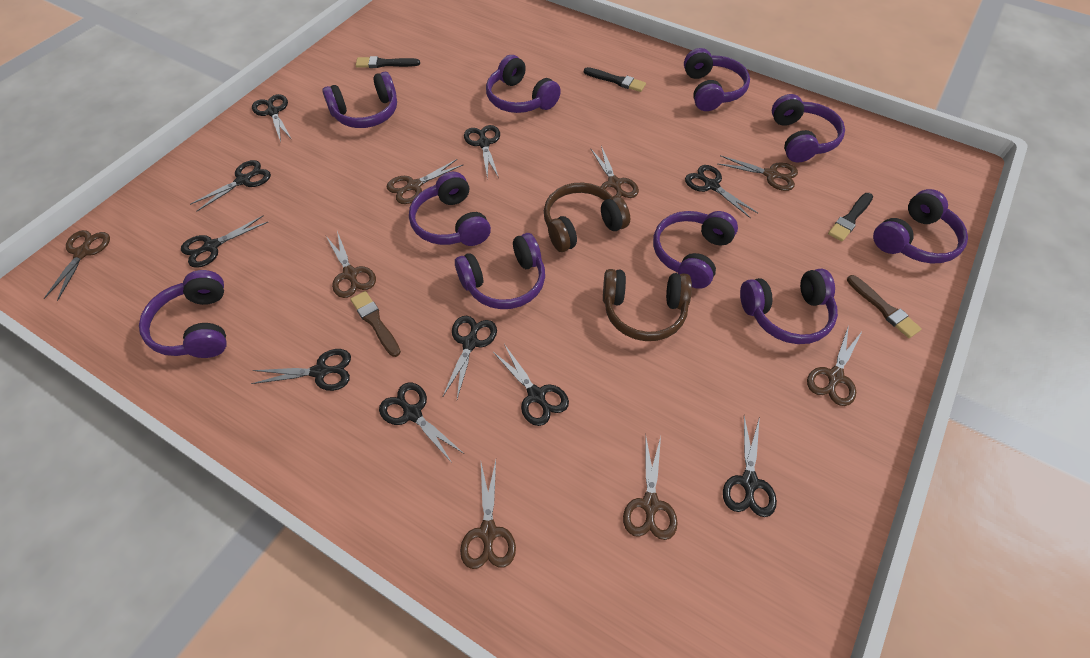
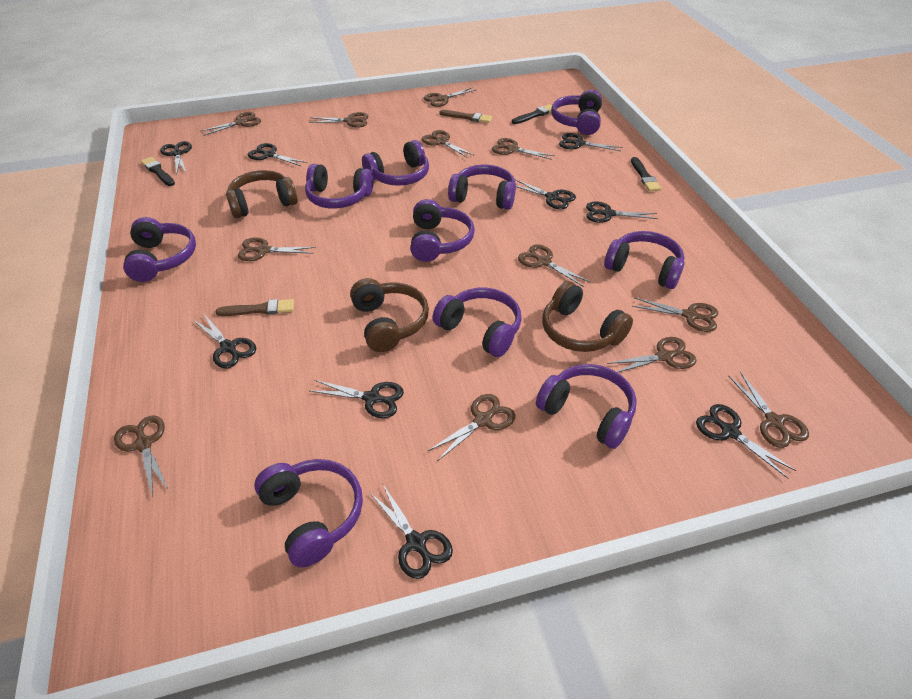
black scissors: 10 -> 9
brown headphones: 2 -> 3
brown scissors: 8 -> 12

